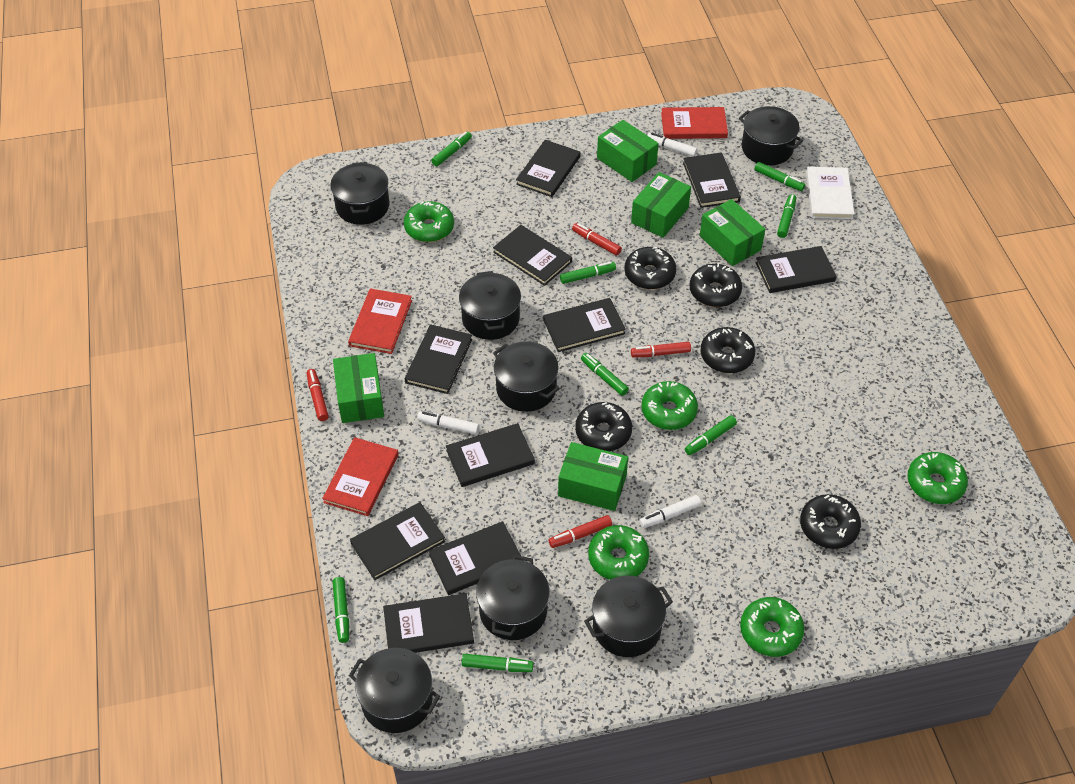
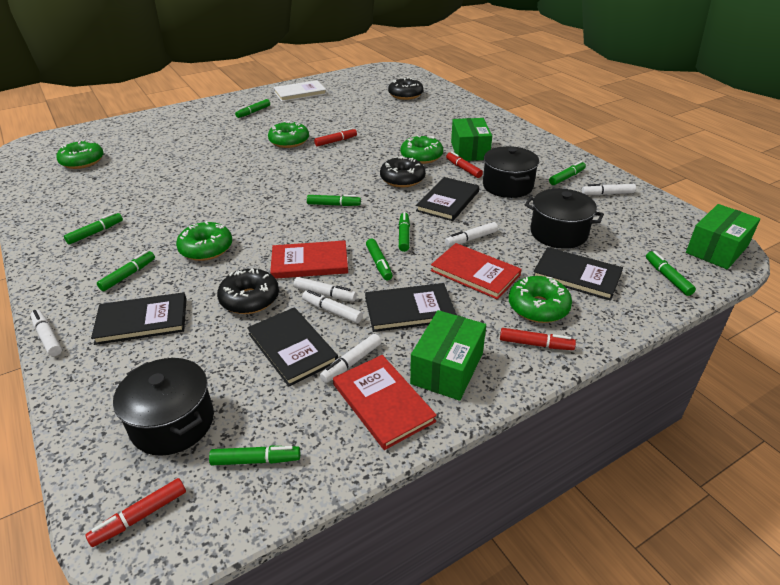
black book: 10 -> 5
black donut: 5 -> 3
black pot: 7 -> 3
green box: 5 -> 3
green marker: 8 -> 9
white marker: 3 -> 6

